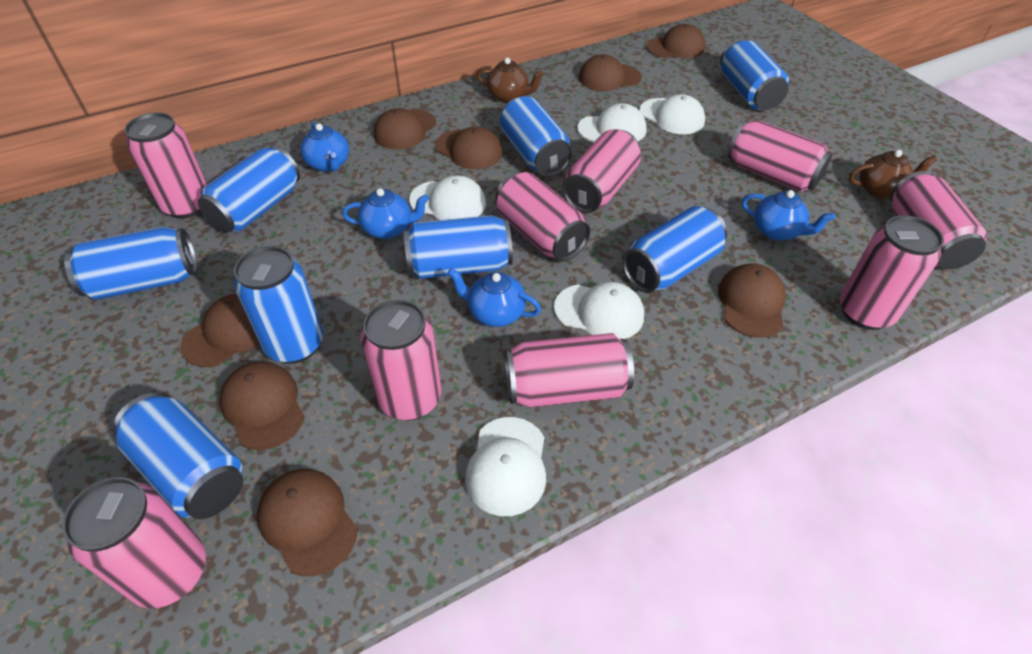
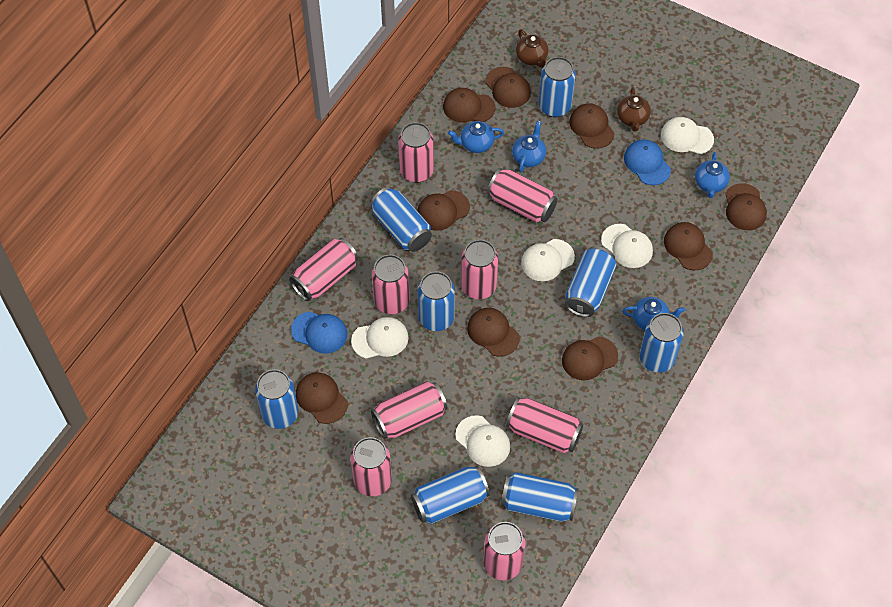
blue cap: 0 -> 2
brown cap: 8 -> 9

